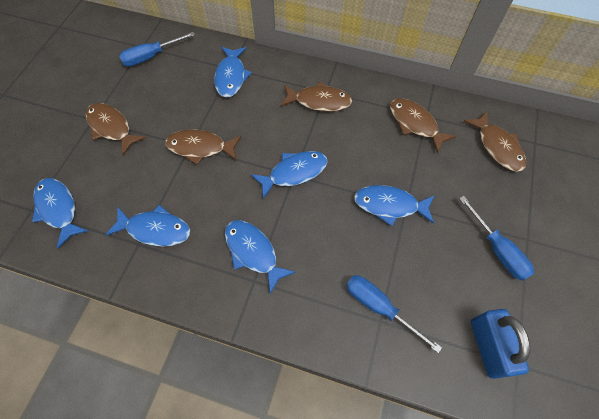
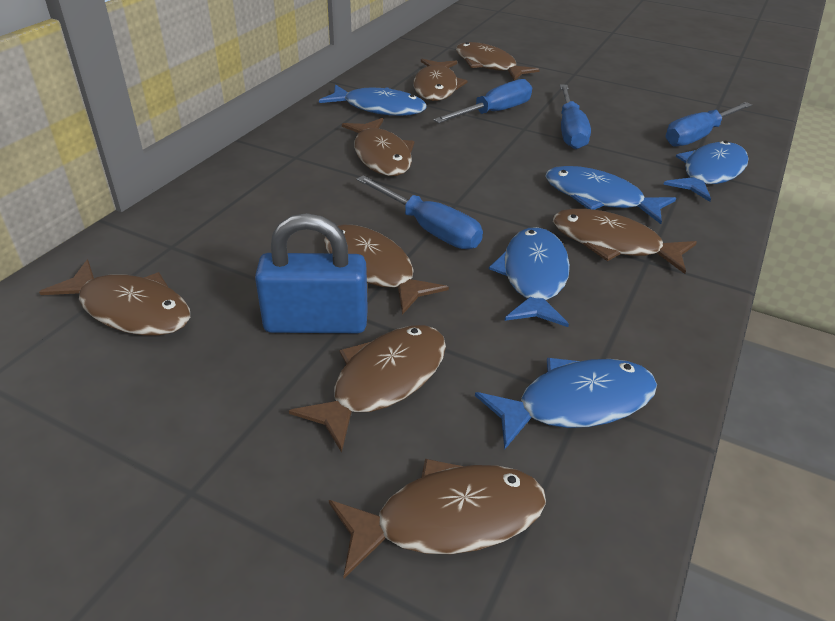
blue fish: 6 -> 5
blue screwdriver: 3 -> 4
brown fish: 5 -> 8

